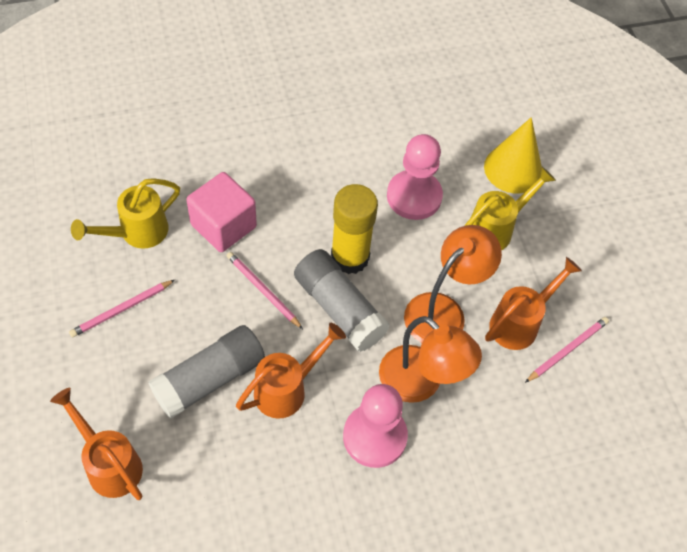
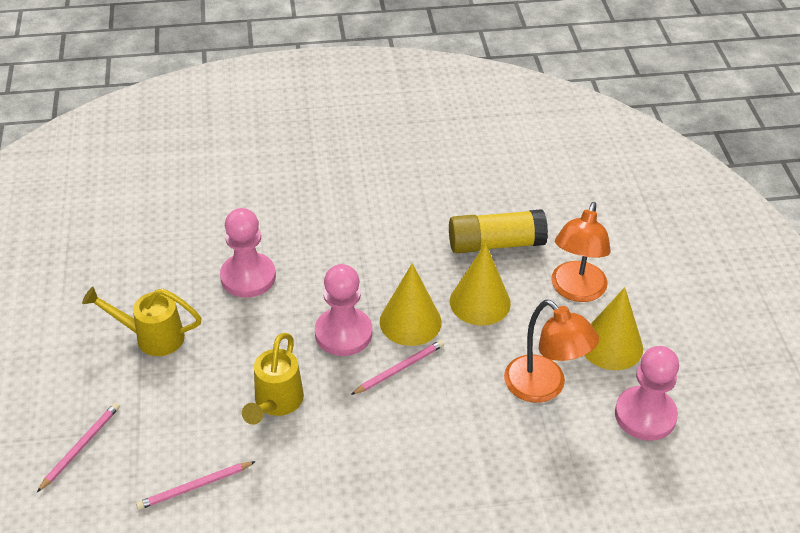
grey glue stick: 2 -> 0
orange watering can: 3 -> 0
pink cube: 1 -> 0
pink pawn: 2 -> 3
yellow cone: 1 -> 3

